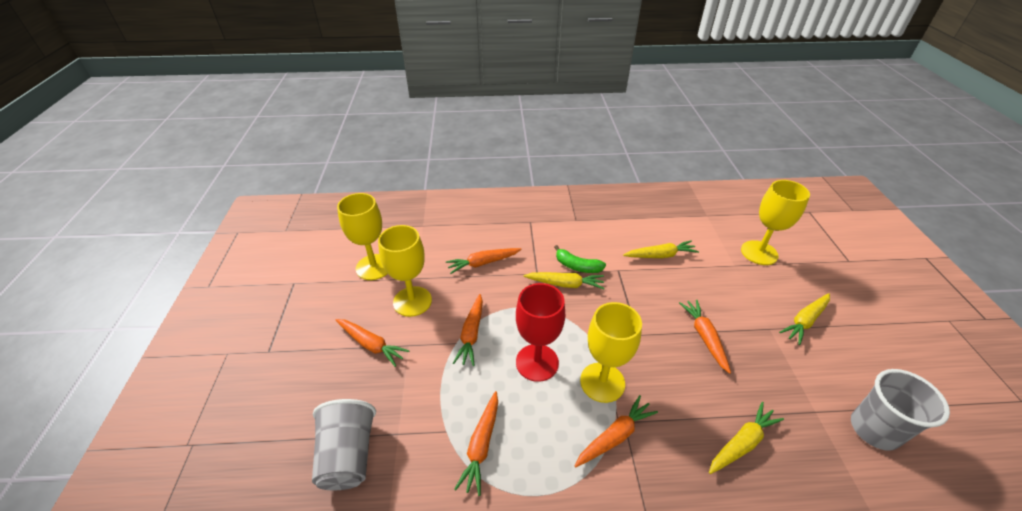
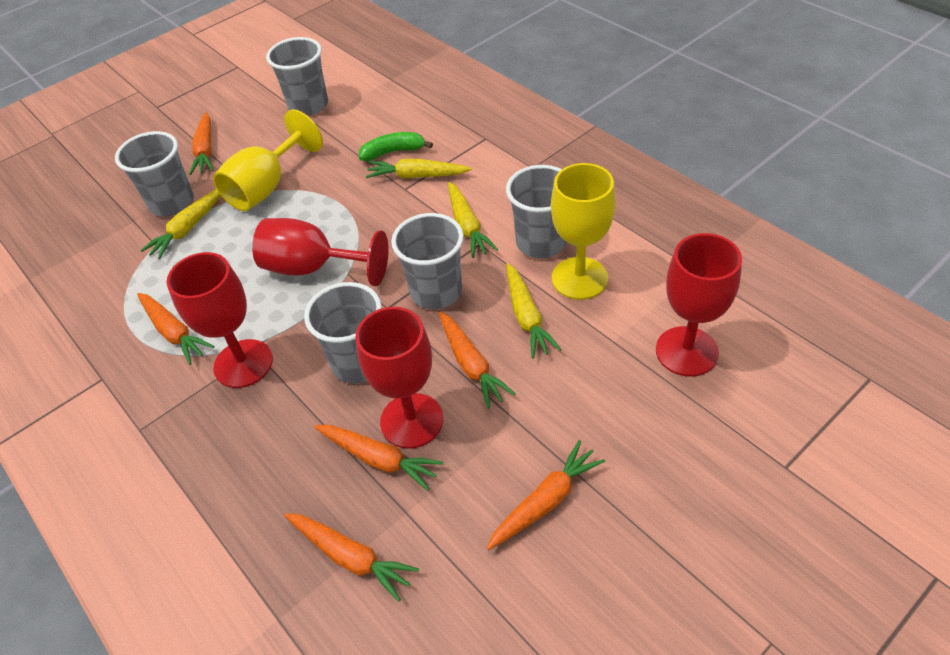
grey cup: 2 -> 5
red goblet: 1 -> 4
yellow goblet: 4 -> 2

